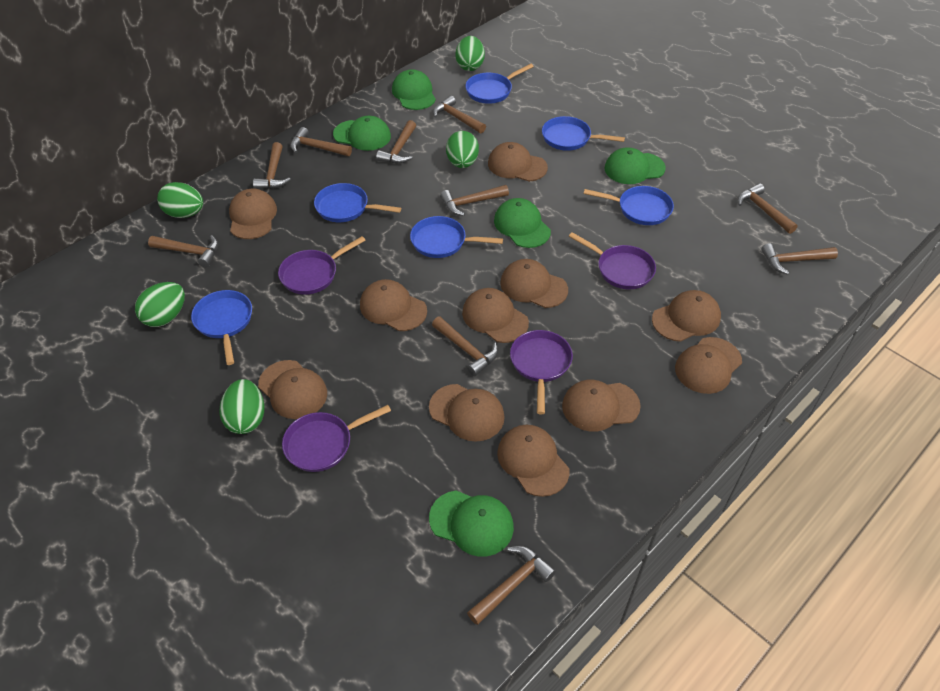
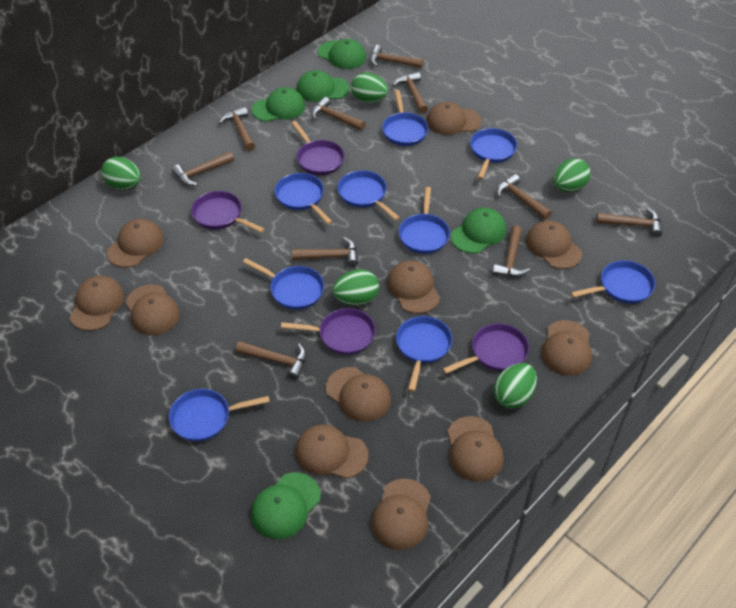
blue pan: 6 -> 9

